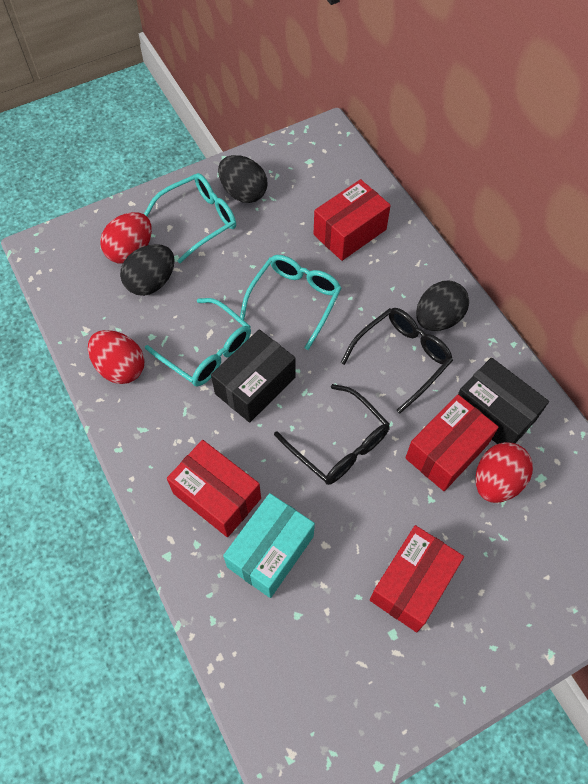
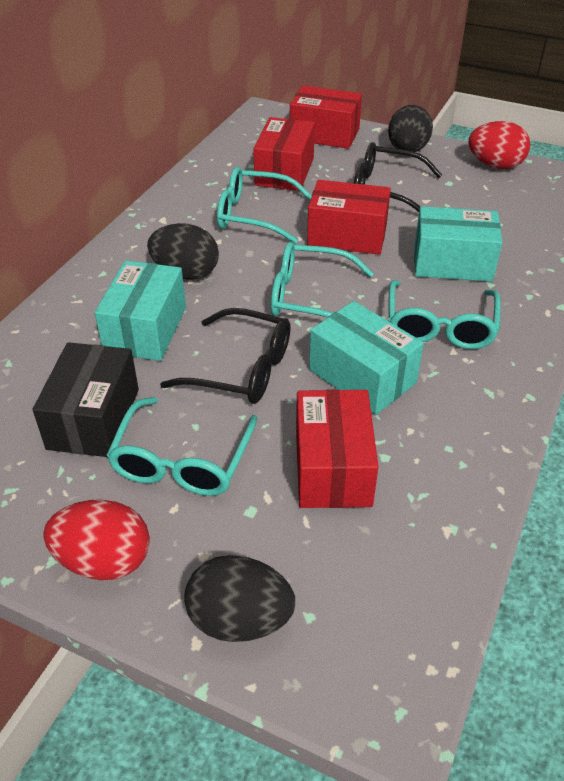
black box: 2 -> 1
red egg: 3 -> 2
turquoise box: 1 -> 3
turquoise glasses: 3 -> 4

